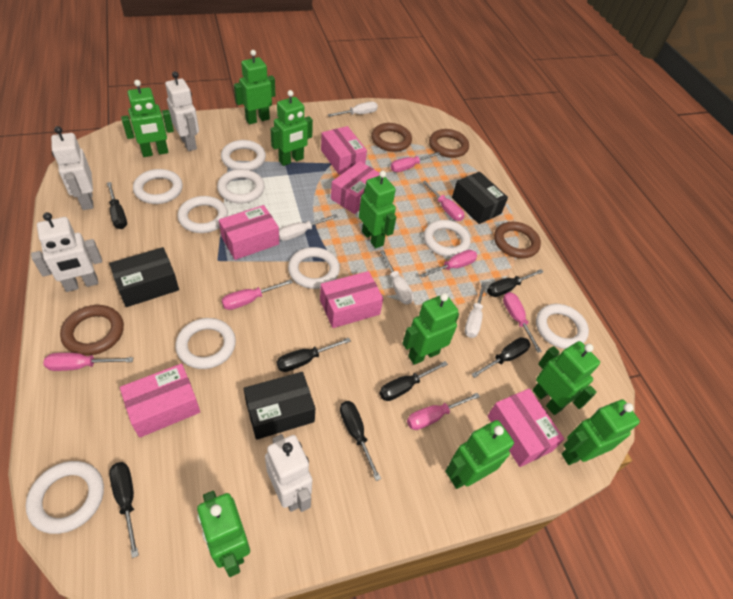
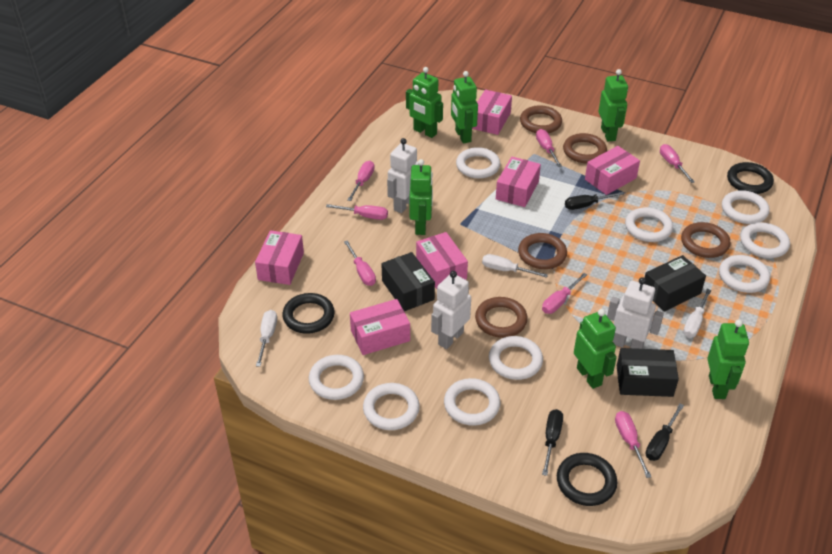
black ring: 0 -> 3
black screwdriver: 7 -> 3
brown ring: 4 -> 5
green robot: 9 -> 6
white robot: 4 -> 3
white screwdriver: 4 -> 3

